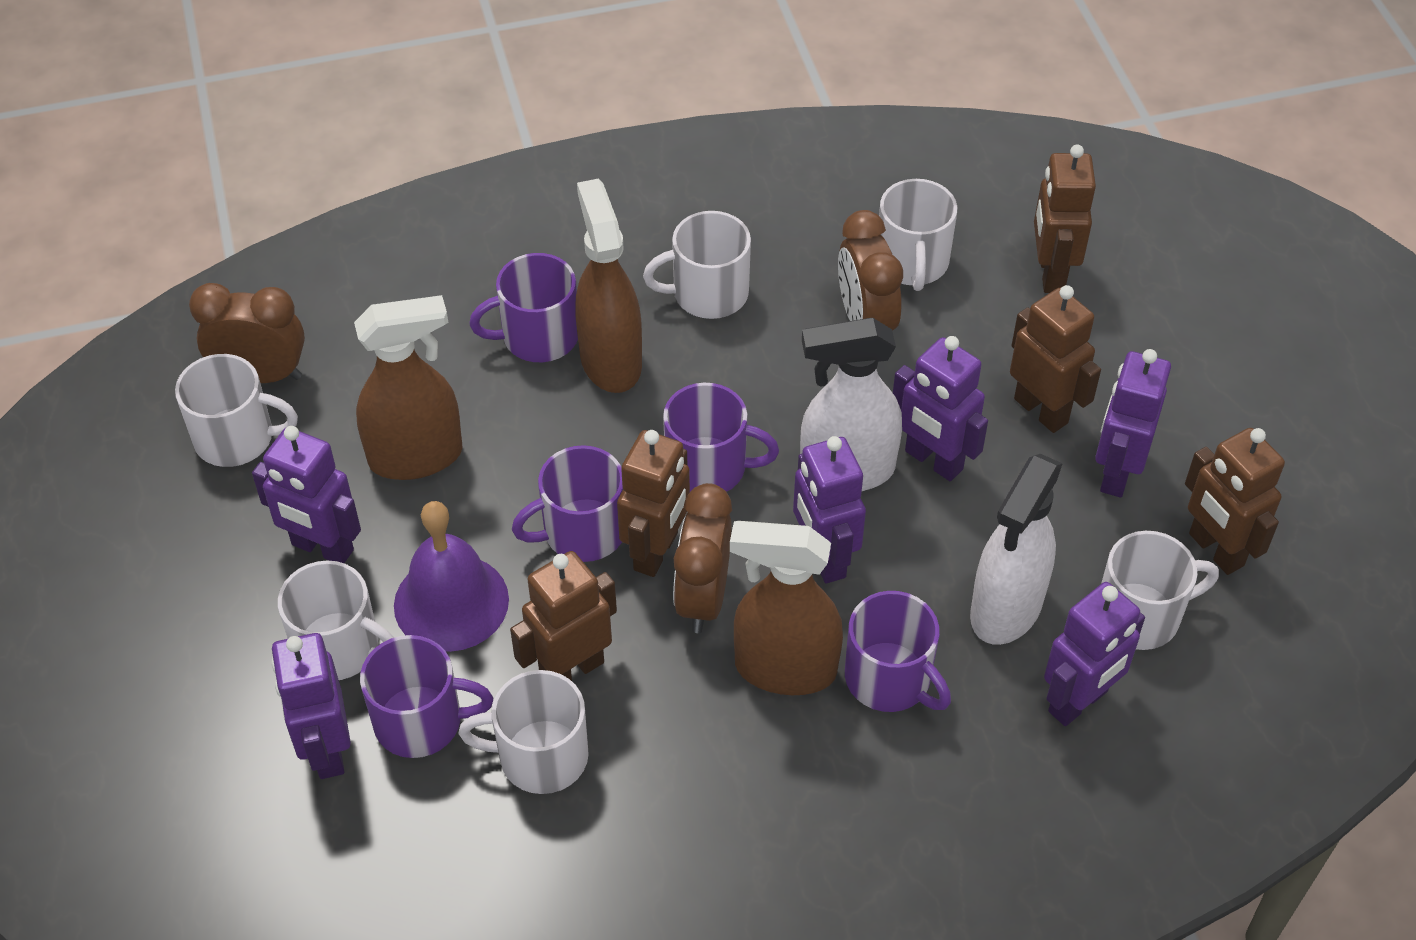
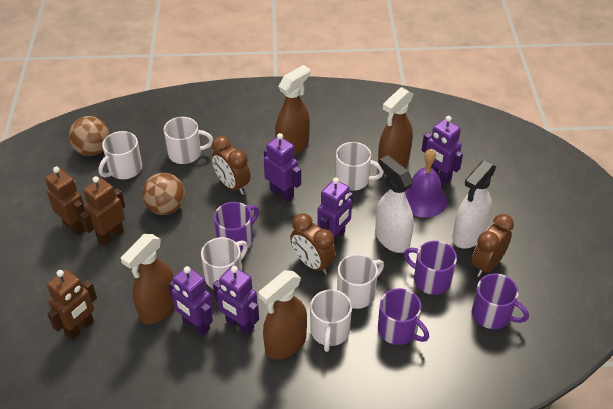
brown ball: 0 -> 2
brown robot: 5 -> 3
brown spray bottle: 3 -> 4
purple mug: 5 -> 4
purple robot: 6 -> 5

